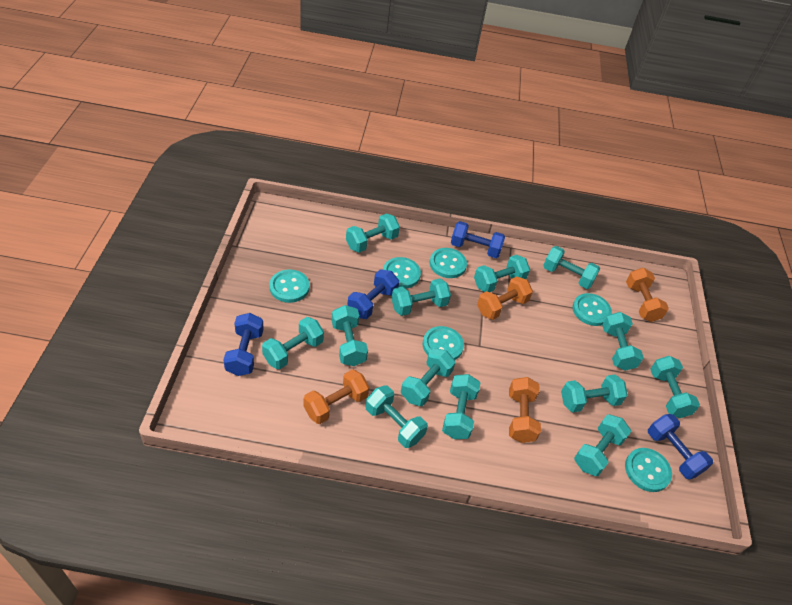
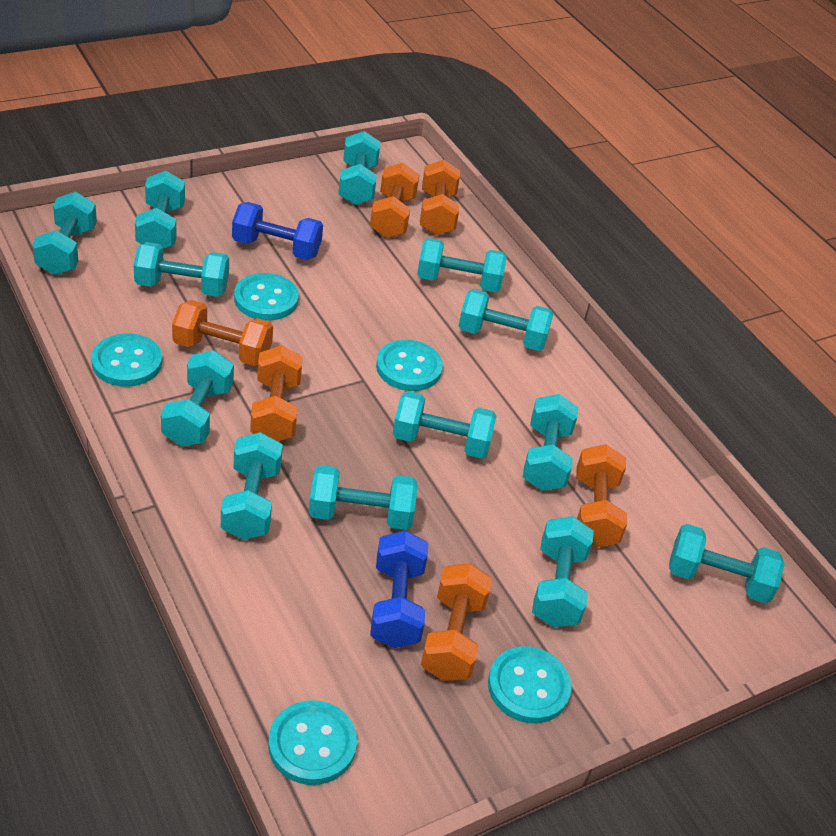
blue dumbbell: 4 -> 2
orange dumbbell: 4 -> 6
turquoise button: 6 -> 5

